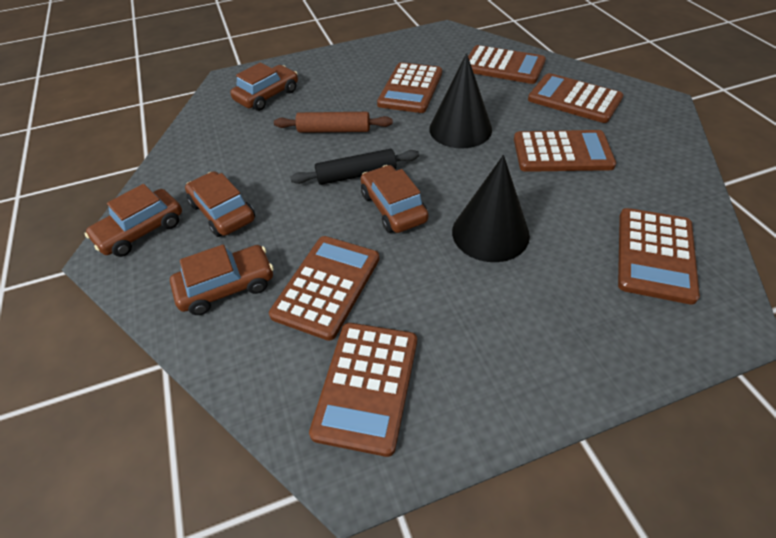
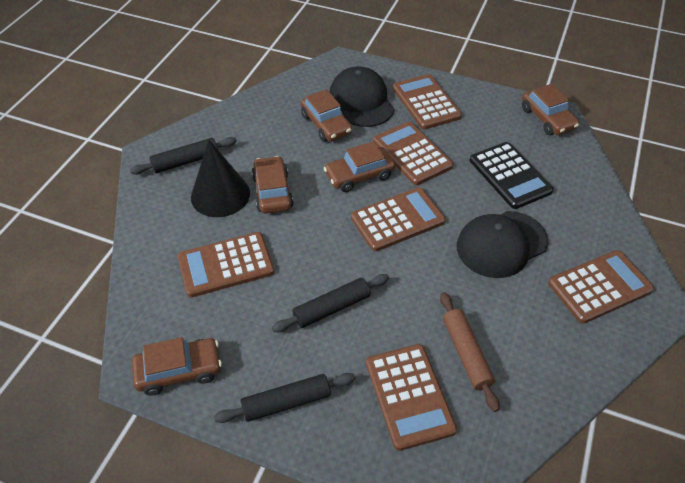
black calculator: 0 -> 1
black cap: 0 -> 2
black cone: 2 -> 1
black rolling pin: 1 -> 3
brown calculator: 7 -> 6

